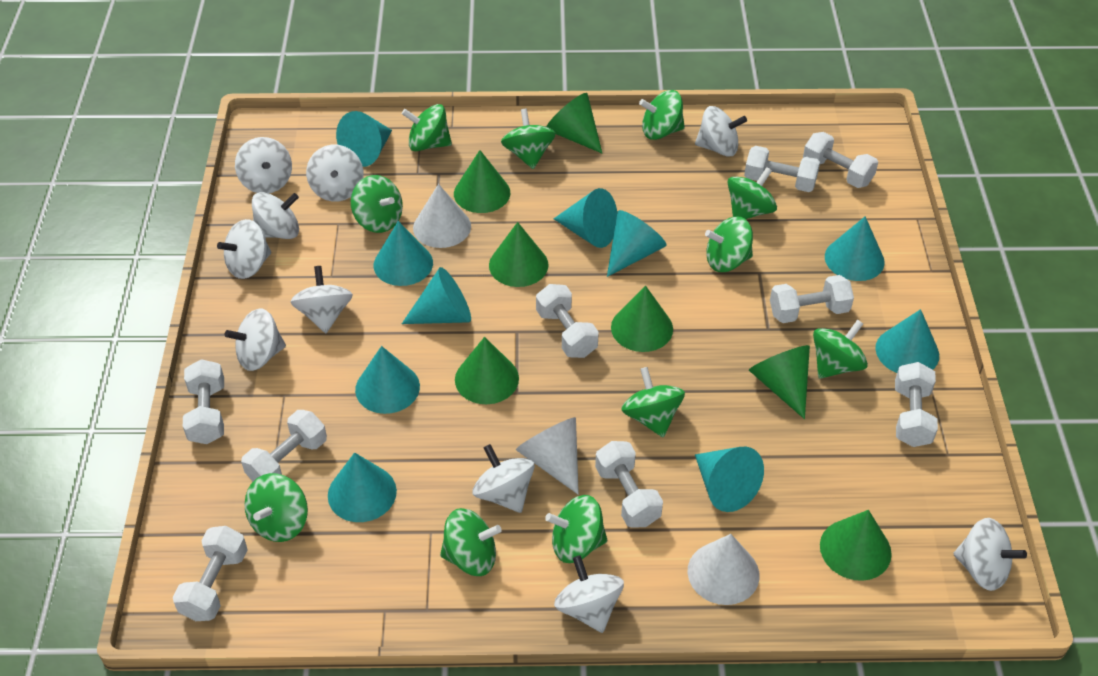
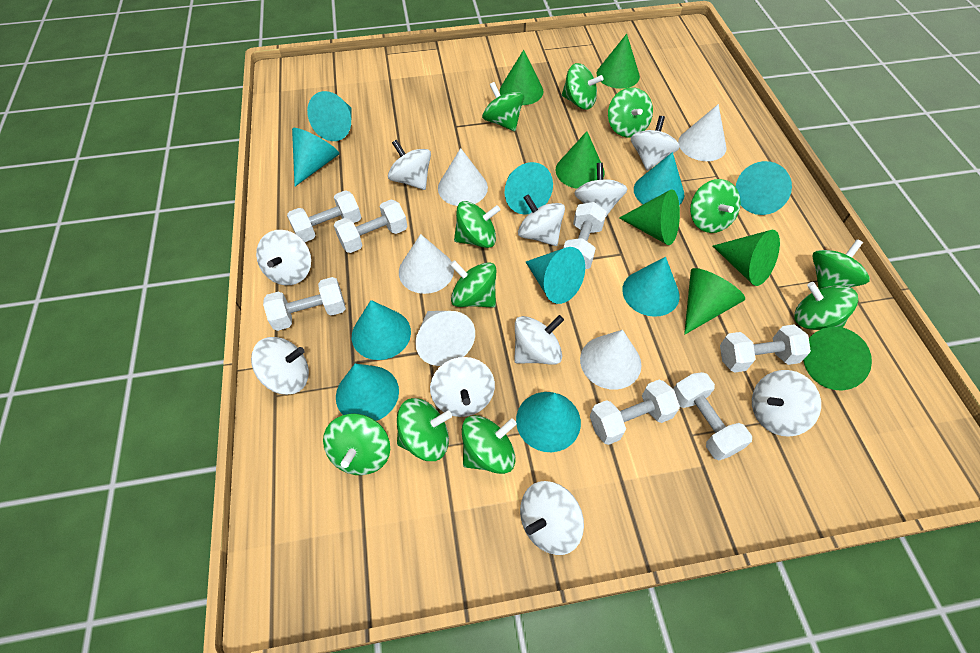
white cone: 3 -> 5
white dumbbell: 9 -> 7

